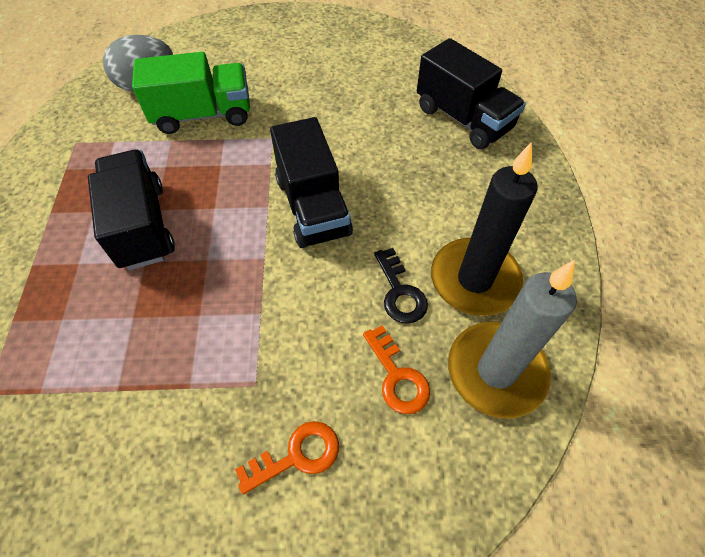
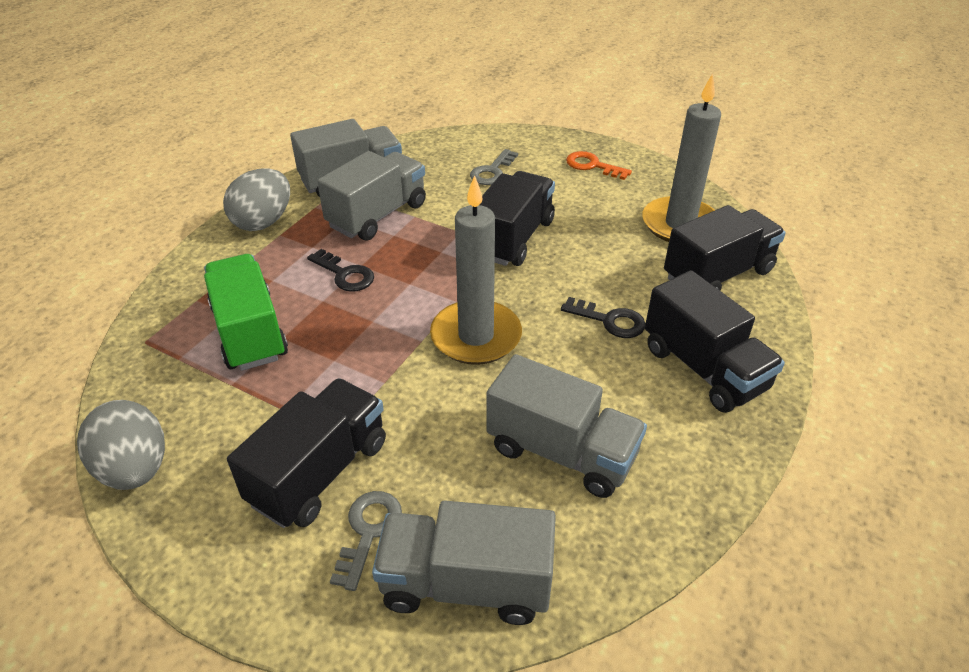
black candle: 1 -> 0
black key: 1 -> 2
black truck: 3 -> 4
grey candle: 1 -> 2
grey egg: 1 -> 2
grey key: 0 -> 2
grey truck: 0 -> 4
orange key: 2 -> 1

